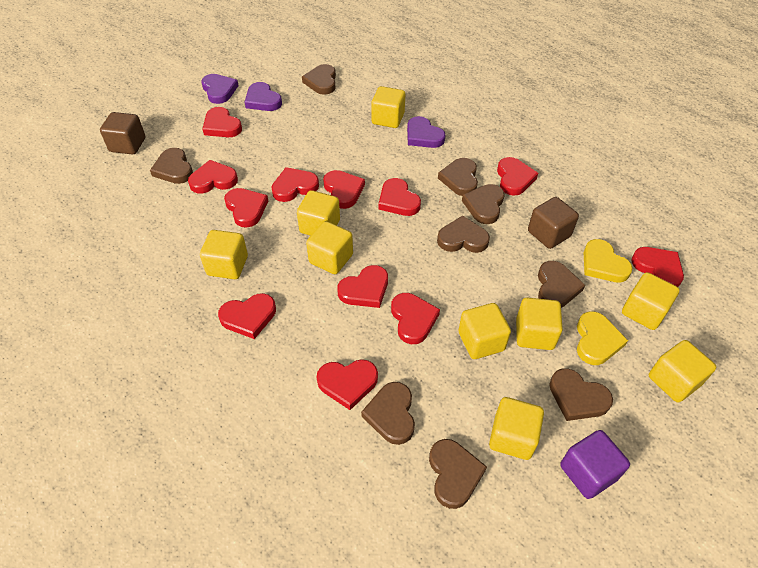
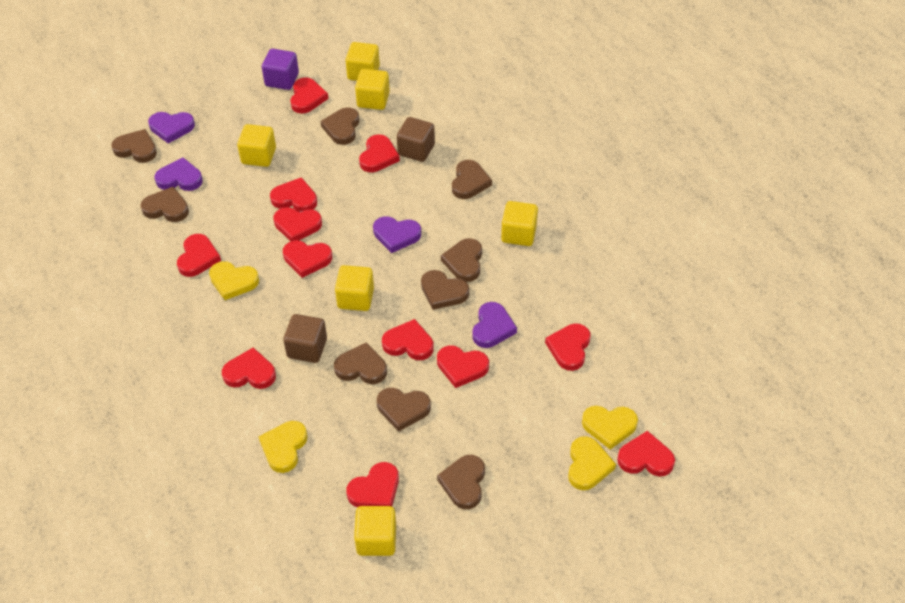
purple heart: 3 -> 4
yellow cube: 9 -> 6
yellow heart: 2 -> 4

